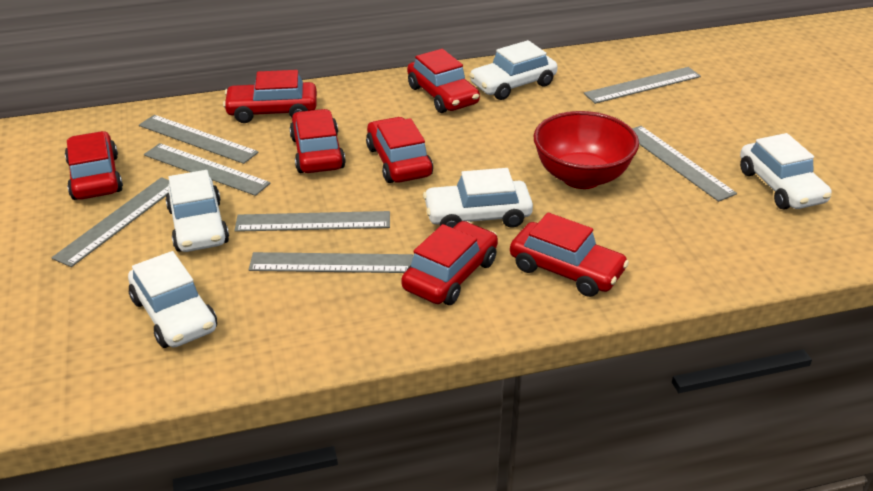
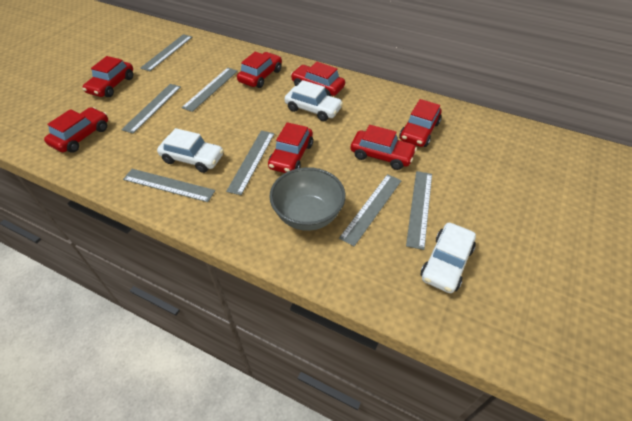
grey bowl: 0 -> 1
red bowl: 1 -> 0
white car: 5 -> 3

